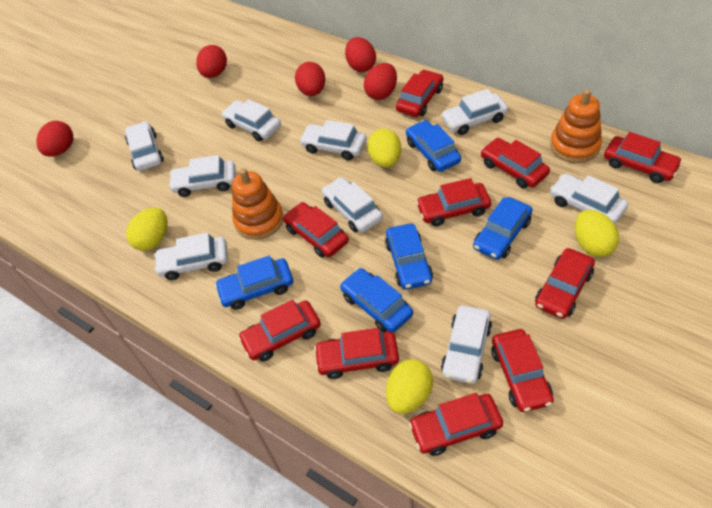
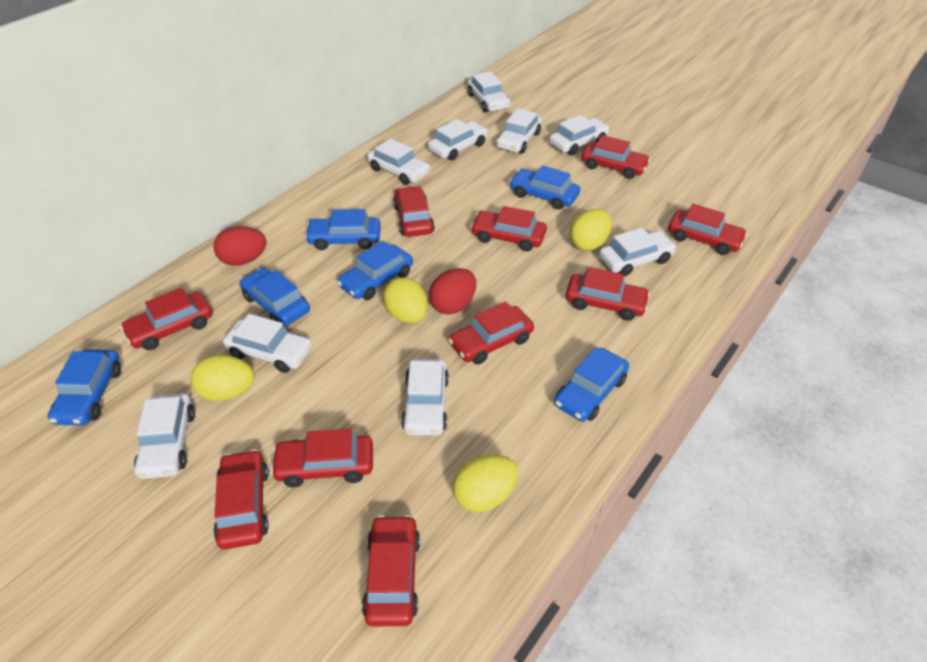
blue car: 5 -> 6
orange stacking toy: 2 -> 0
red egg: 5 -> 2

